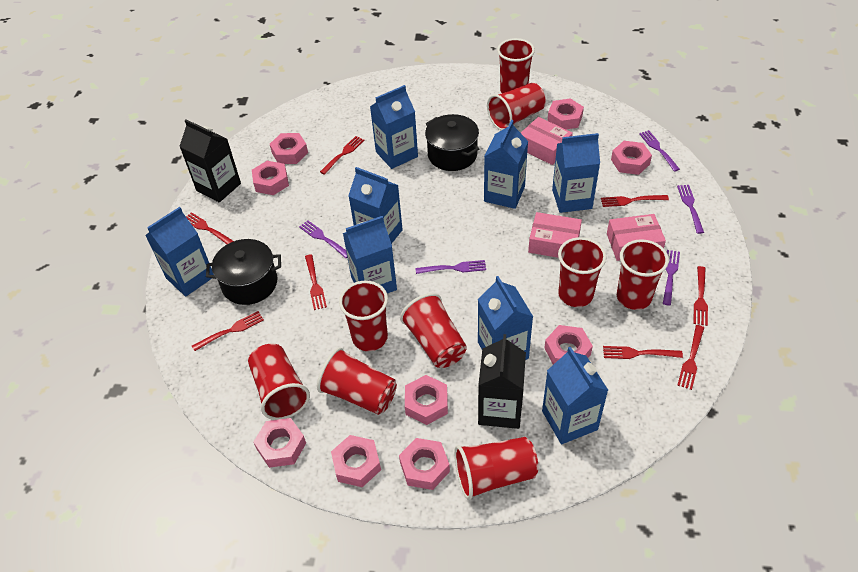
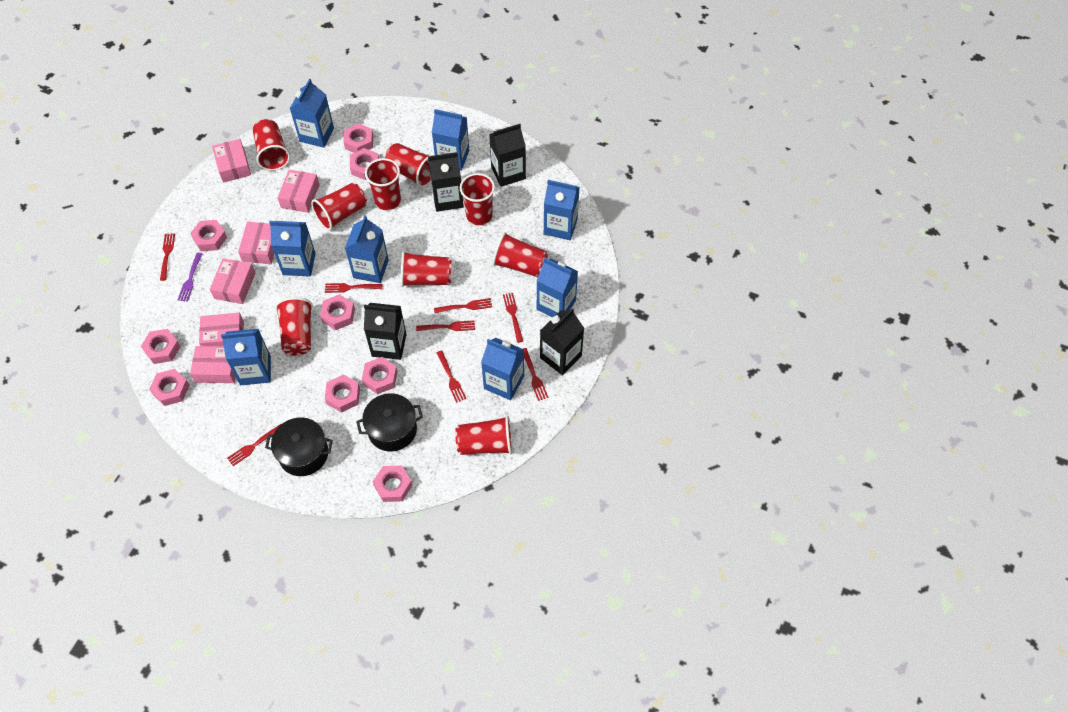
black carton: 2 -> 4
pink box: 3 -> 6
purple fork: 5 -> 1

